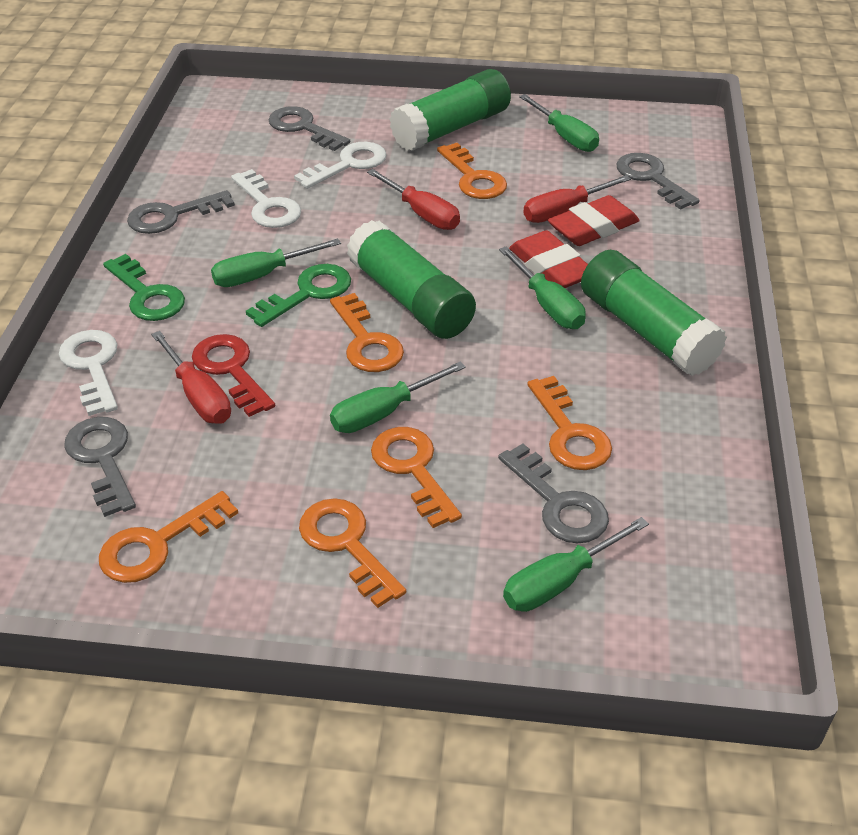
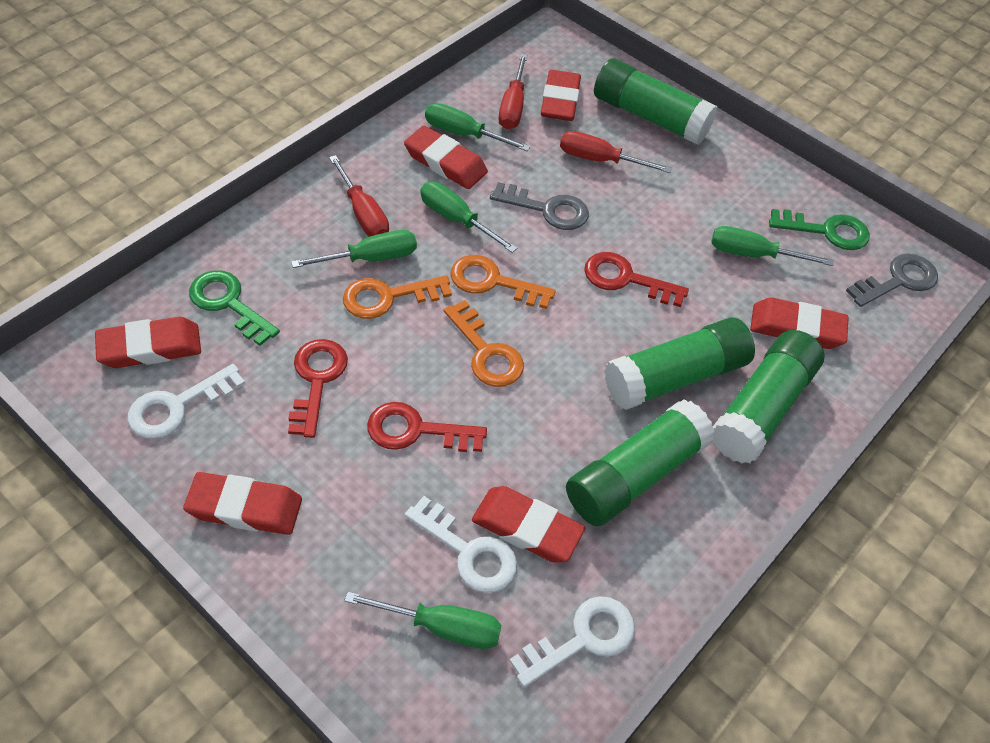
green glue stick: 3 -> 4
grey key: 5 -> 2
orange key: 6 -> 3
red eraser: 2 -> 6
red key: 1 -> 3

